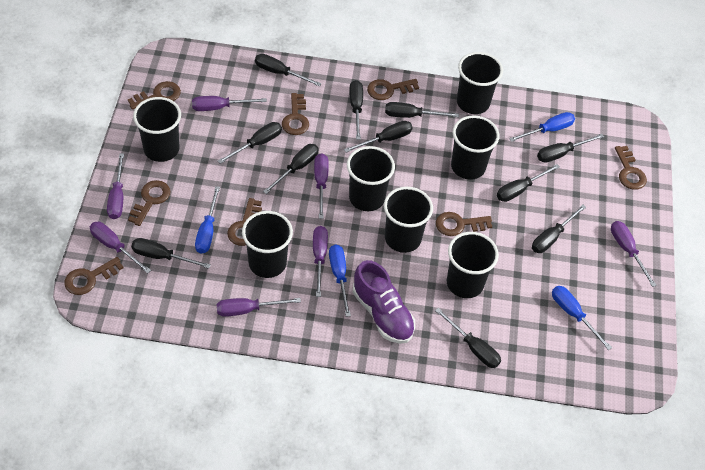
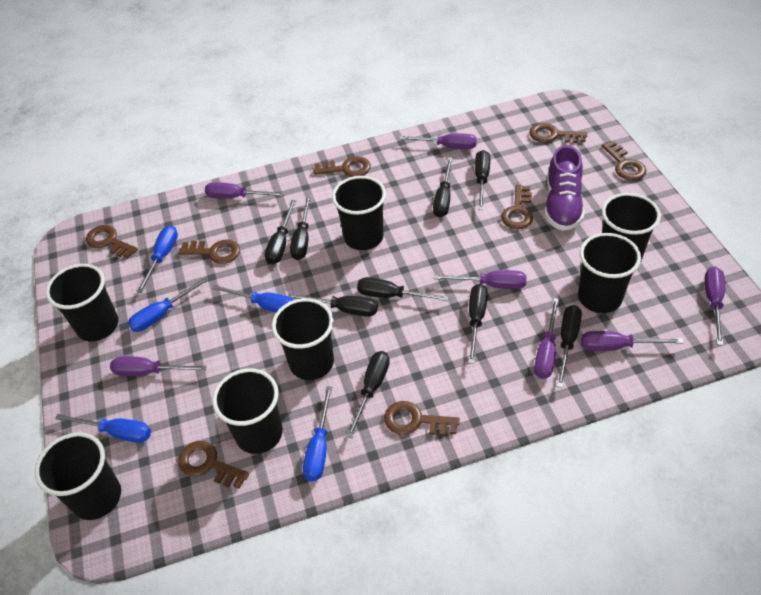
black screwdriver: 11 -> 9
blue screwdriver: 4 -> 5

